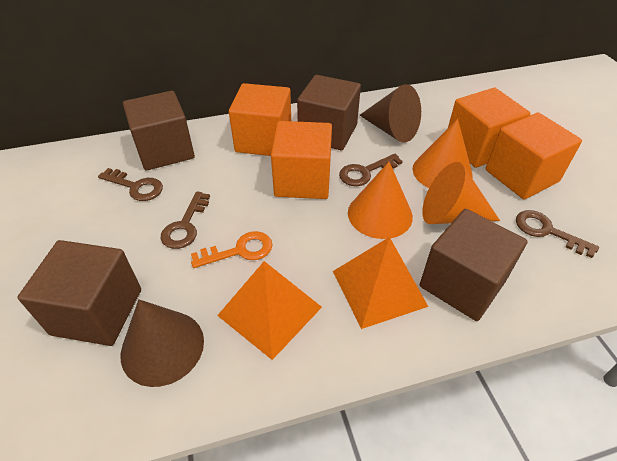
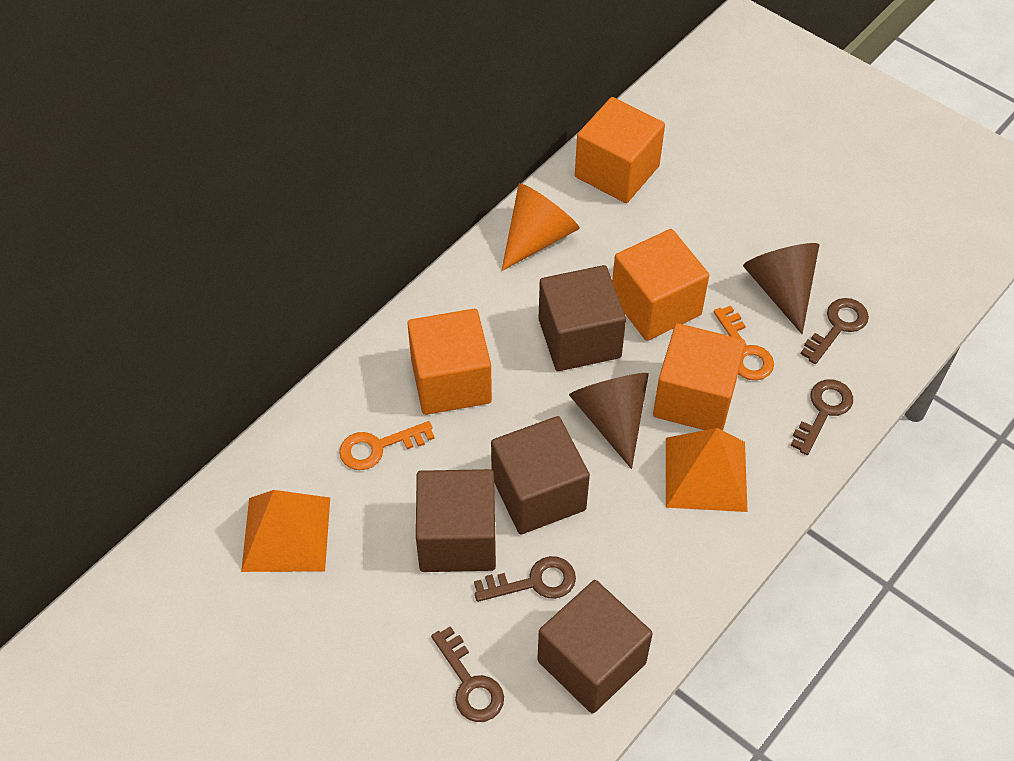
orange cone: 3 -> 1
orange key: 1 -> 2

